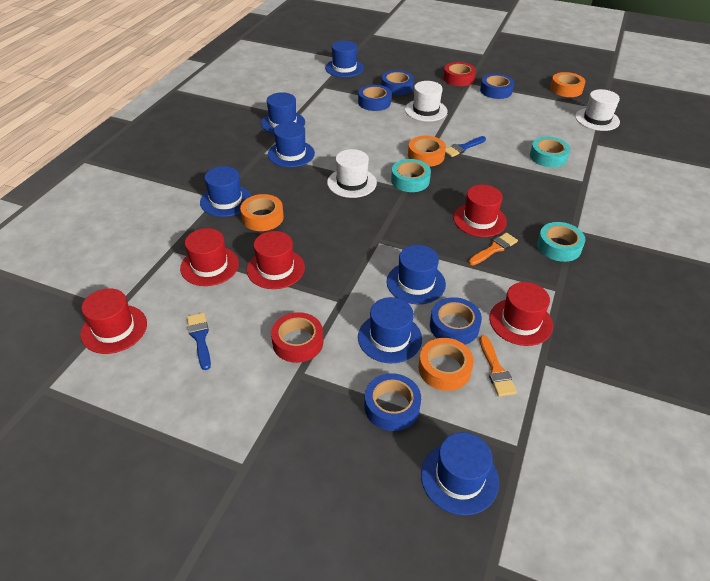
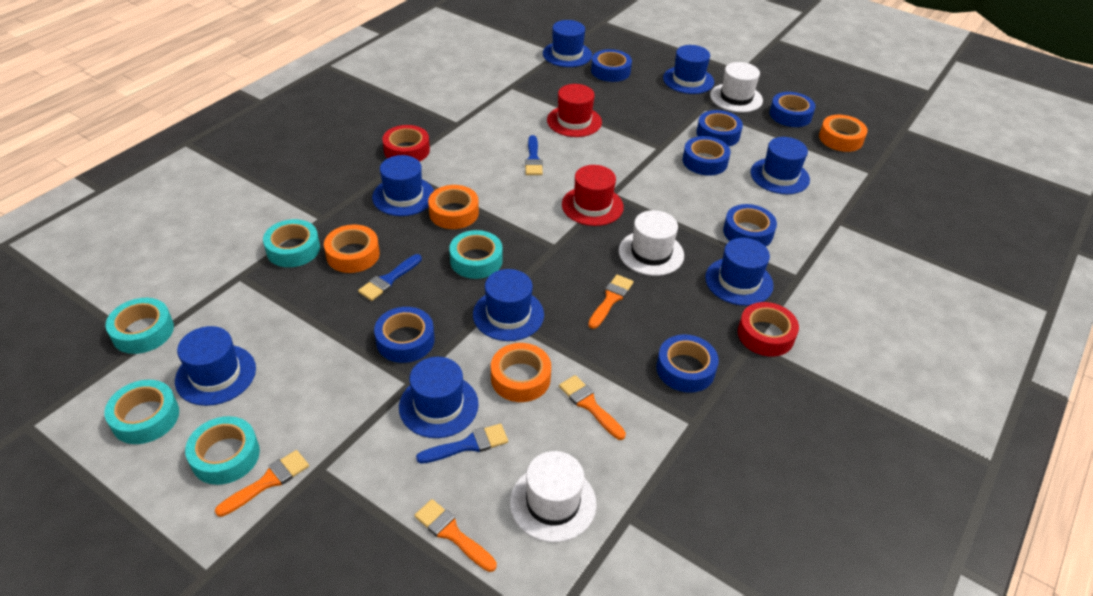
blue brush: 2 -> 3
blue hat: 7 -> 8
blue tape: 5 -> 7
orange brush: 2 -> 4
red hat: 5 -> 2
turquoise tape: 3 -> 5

